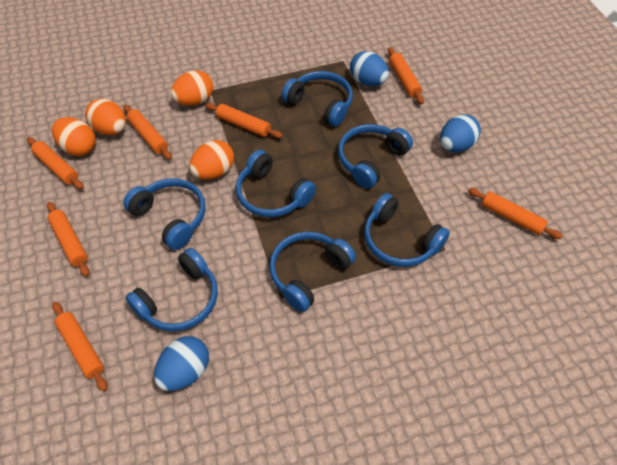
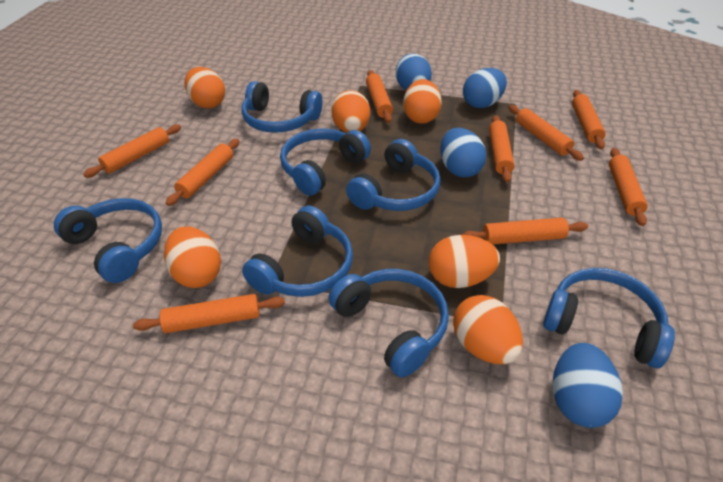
blue egg: 3 -> 4
orange egg: 4 -> 6
orange rolling pin: 7 -> 9

